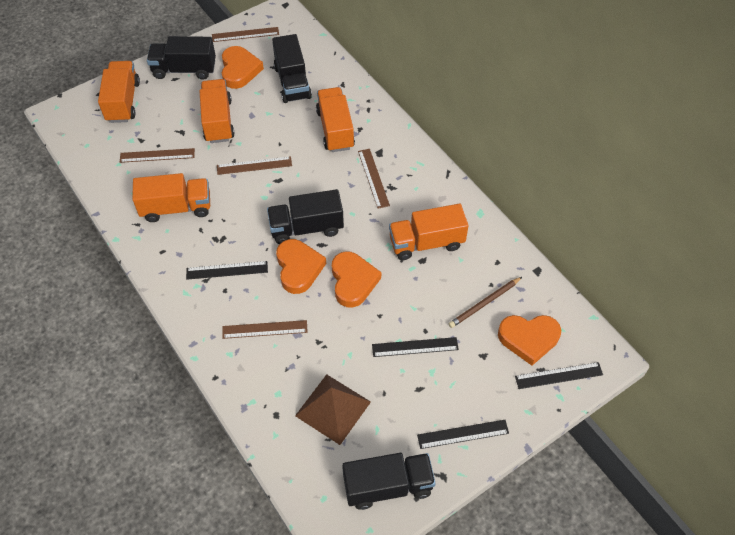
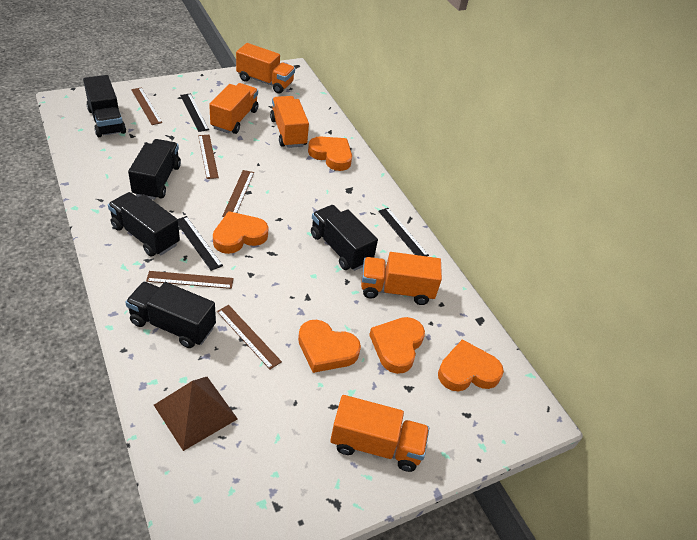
black ruler: 4 -> 3
black truck: 4 -> 5
brown pencil: 1 -> 0
orange heart: 4 -> 5

